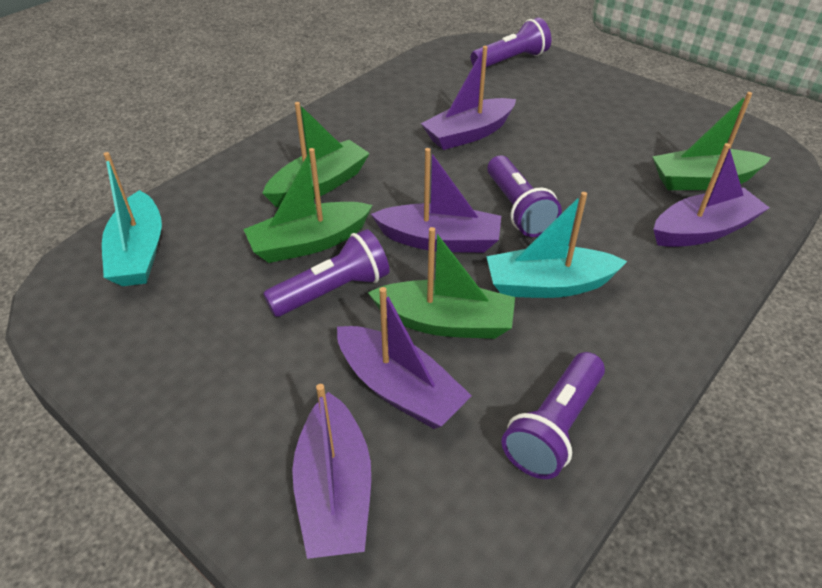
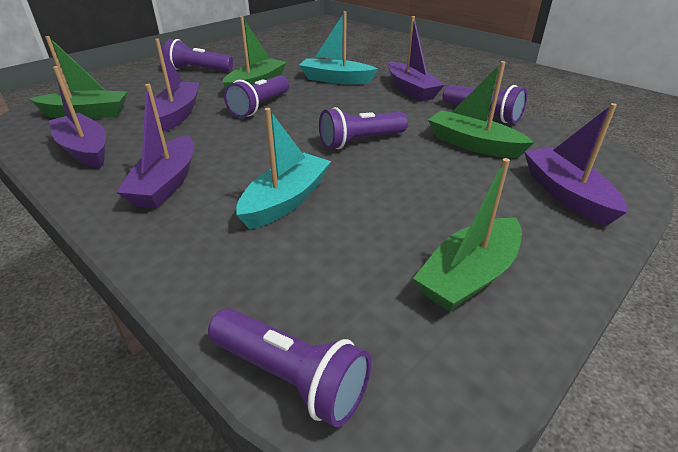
purple flashlight: 4 -> 5

